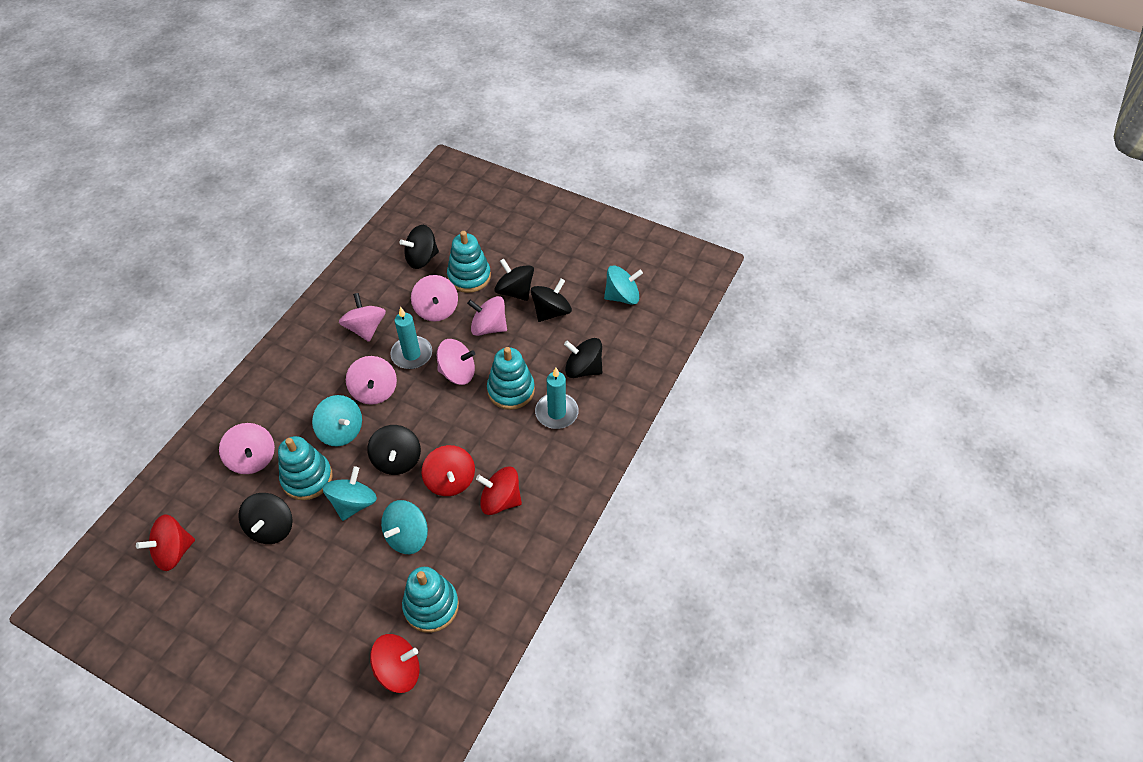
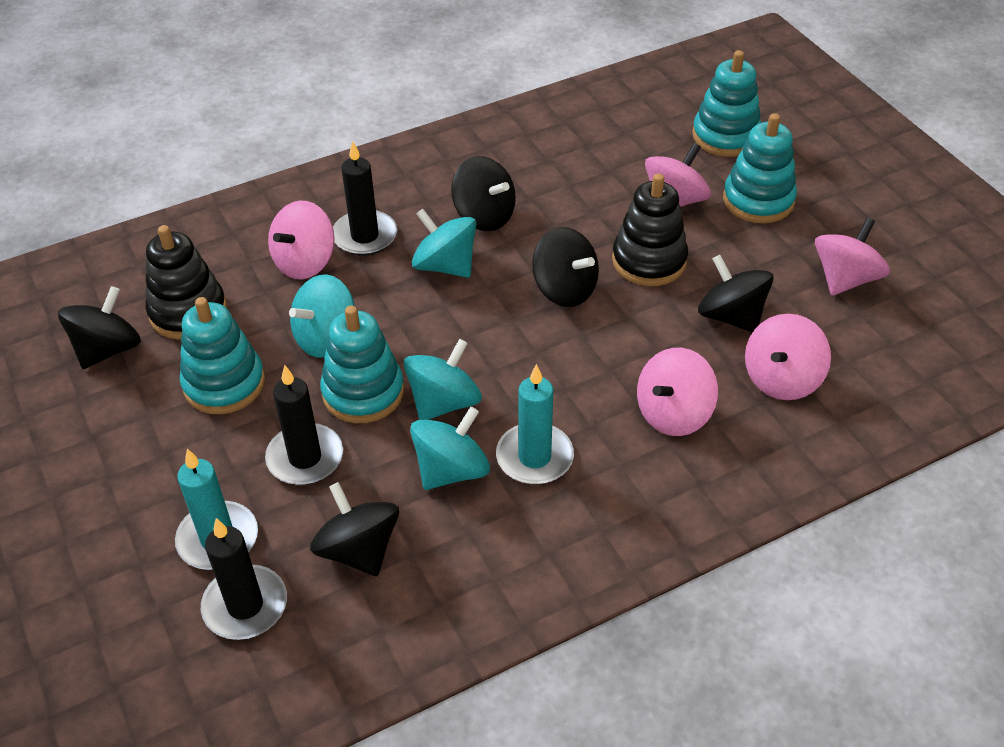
black candle: 0 -> 3
black spinning top: 6 -> 5
black stacking toy: 0 -> 2
pink spinning top: 6 -> 5
red spinning top: 4 -> 0

